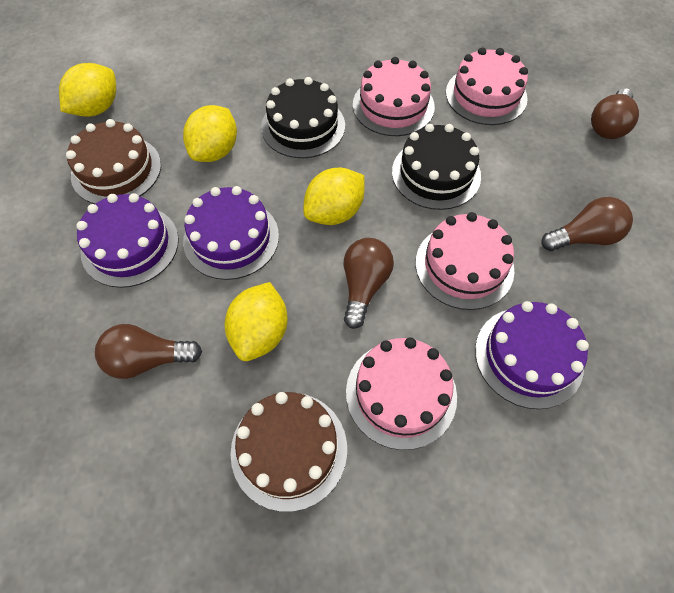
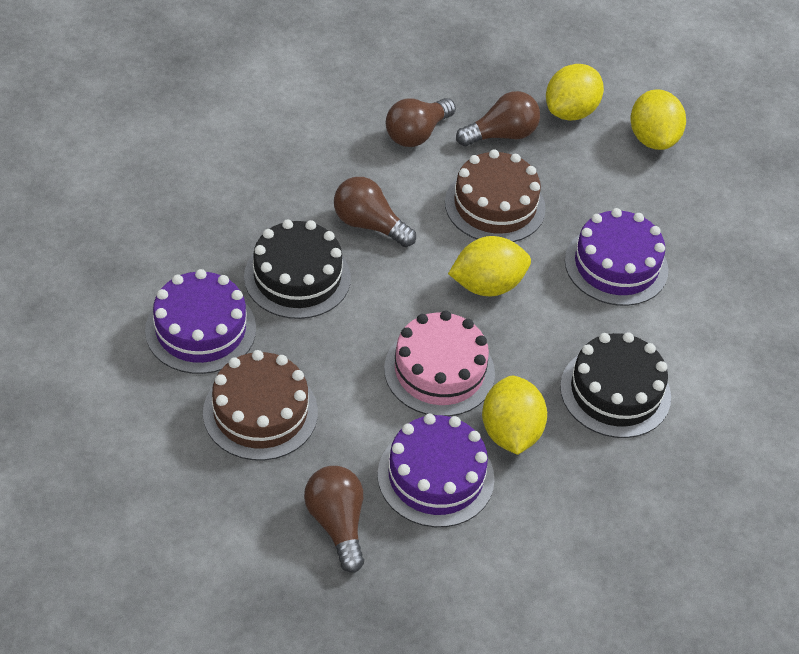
pink cake: 4 -> 1

